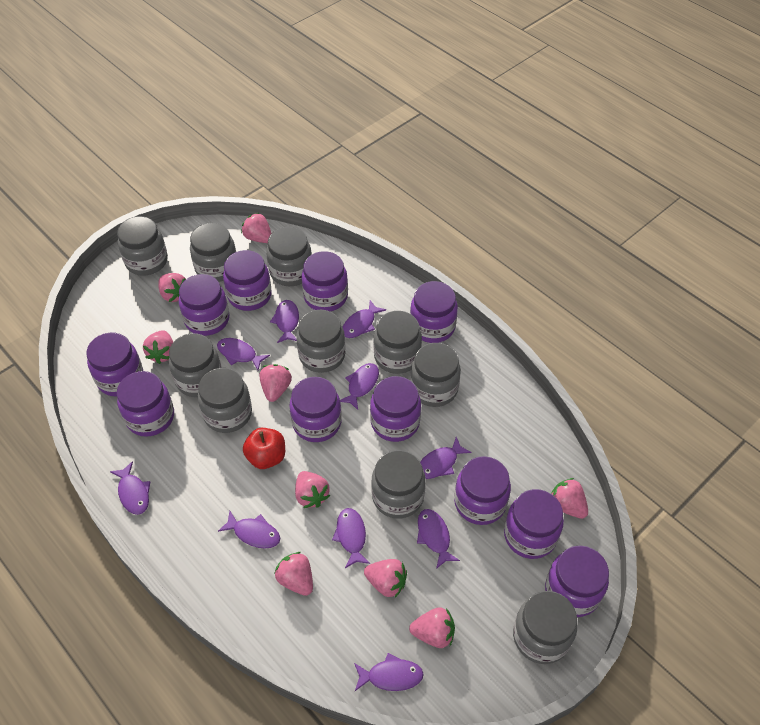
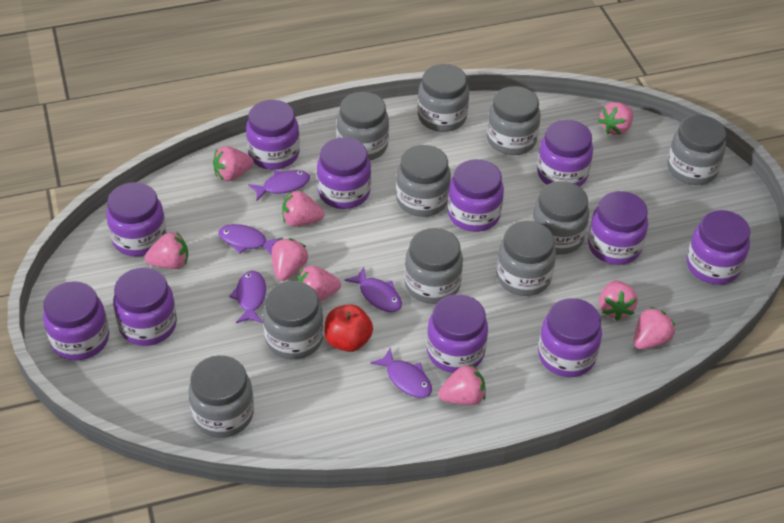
purple fish: 10 -> 5

